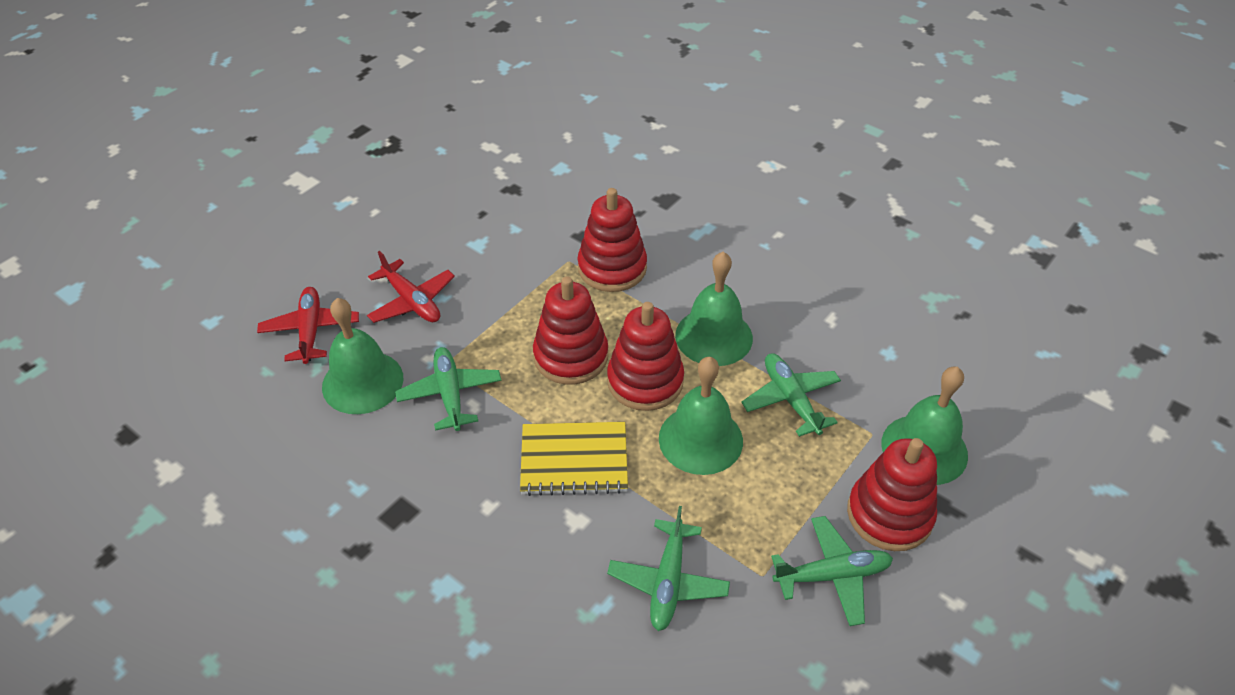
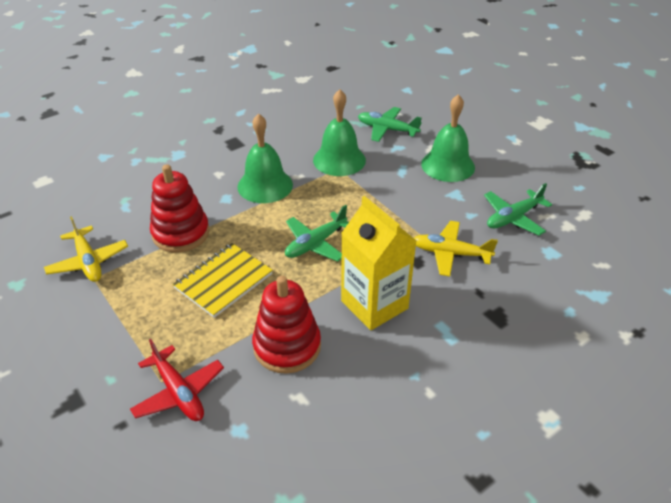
green bell: 4 -> 3
green plane: 4 -> 3
red plane: 2 -> 1
red stacking toy: 4 -> 2
yellow carton: 0 -> 1
yellow plane: 0 -> 2

